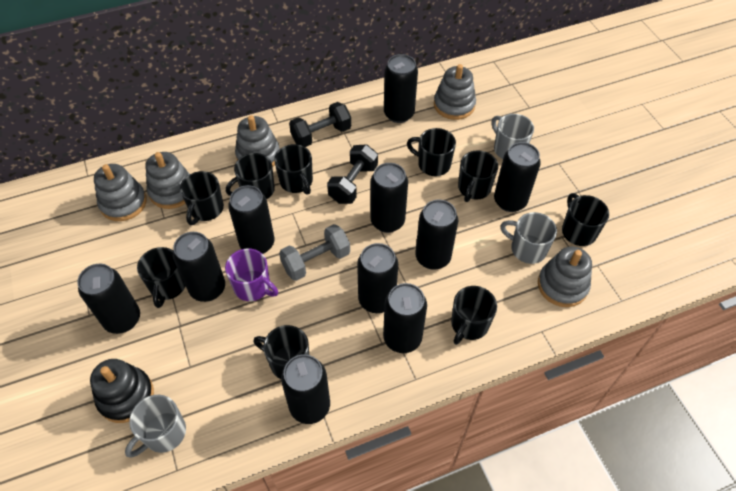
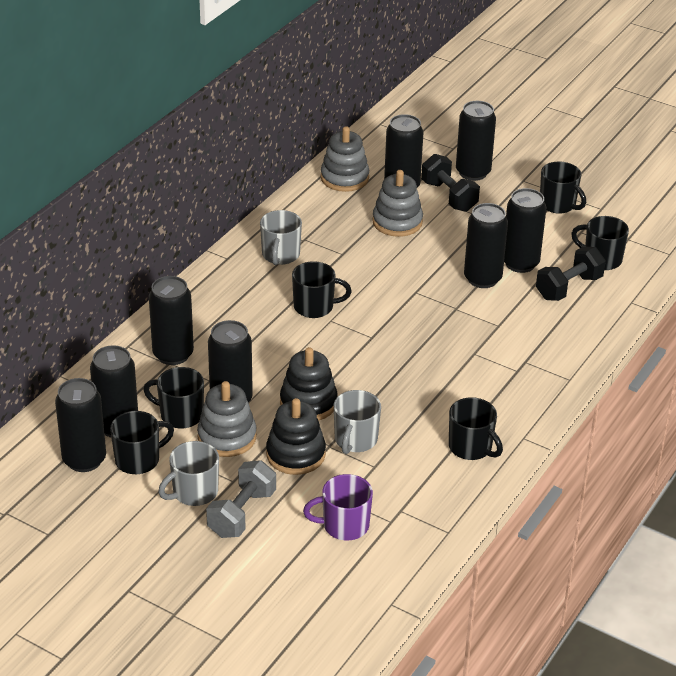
black can: 10 -> 8
black mug: 9 -> 6
black stacking toy: 1 -> 2
grey stacking toy: 5 -> 3

